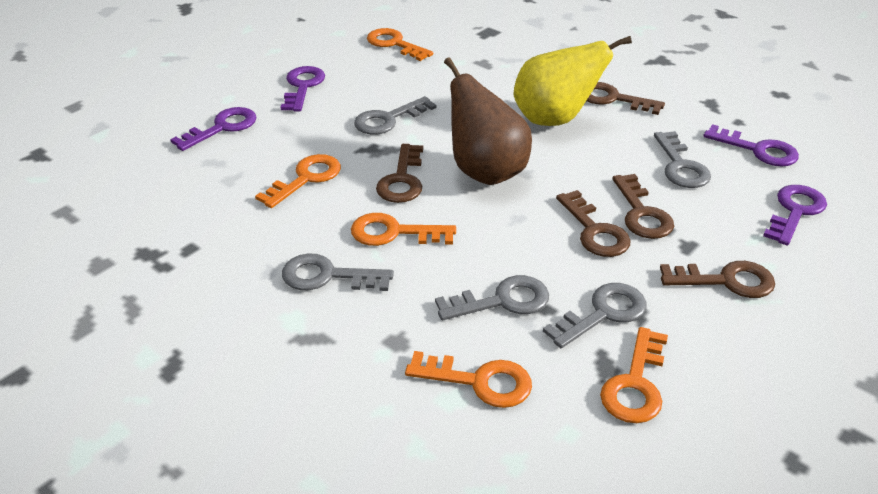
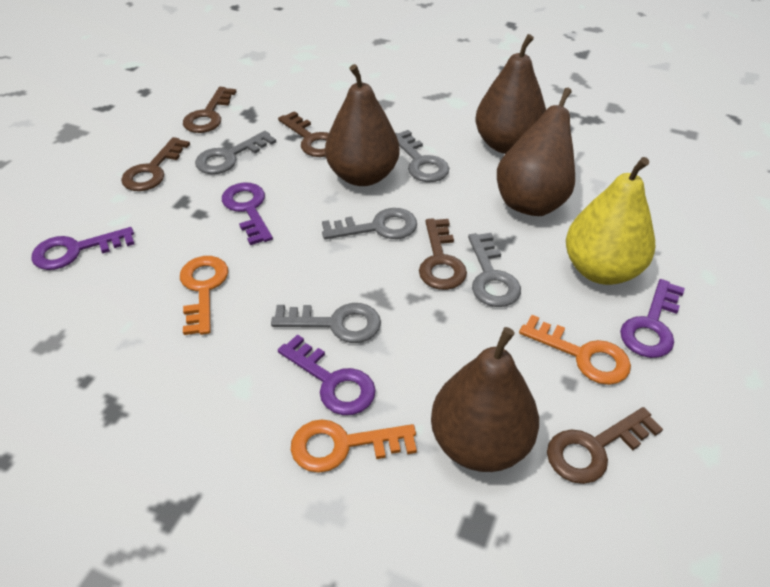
brown pear: 1 -> 4
orange key: 5 -> 3

